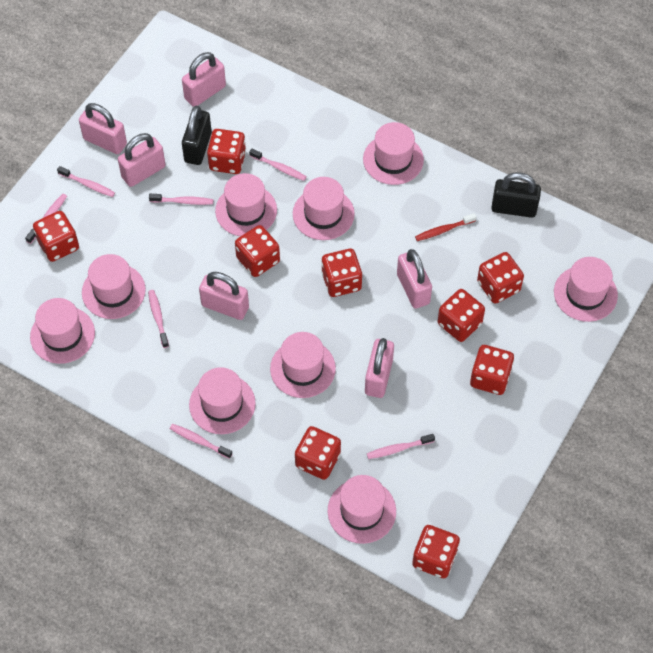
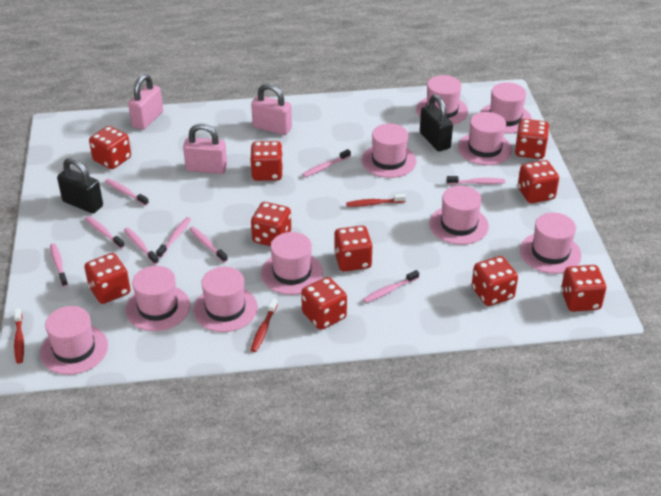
pink hat: 9 -> 10
pink padlock: 6 -> 3
pink toothbrush: 7 -> 9
red dice: 9 -> 10
red toothbrush: 1 -> 3

